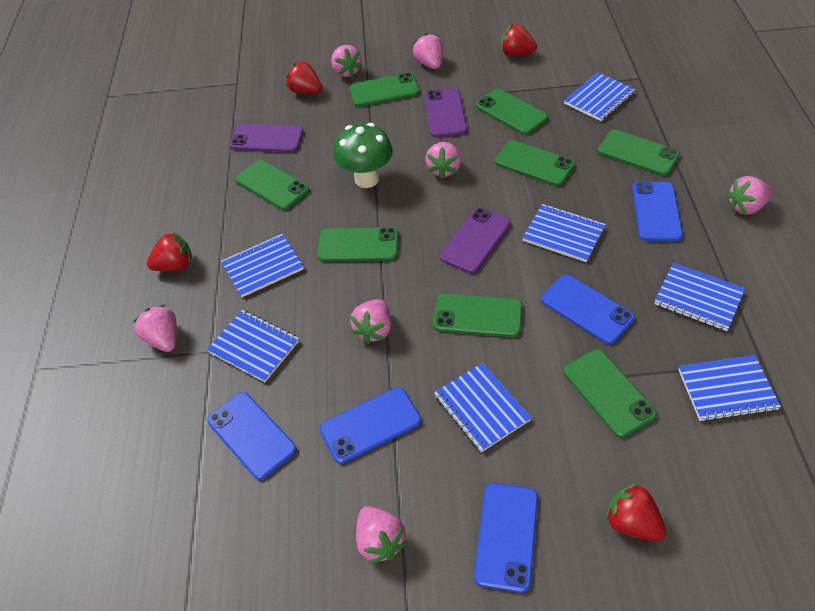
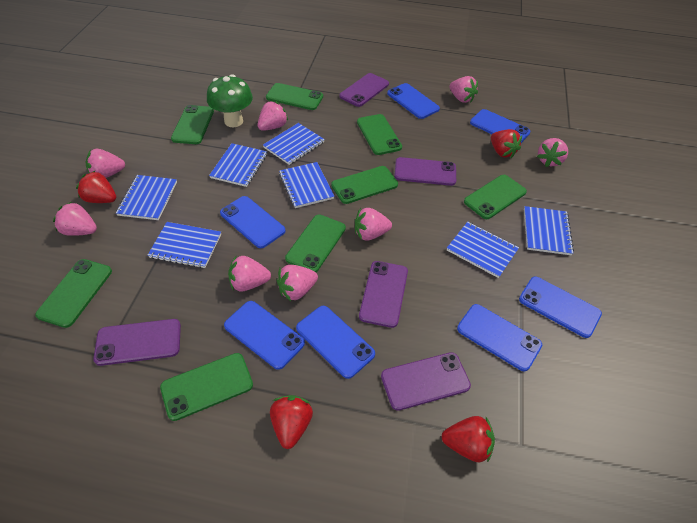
blue phone: 5 -> 7
pink strawberry: 7 -> 8
purple phone: 3 -> 5

